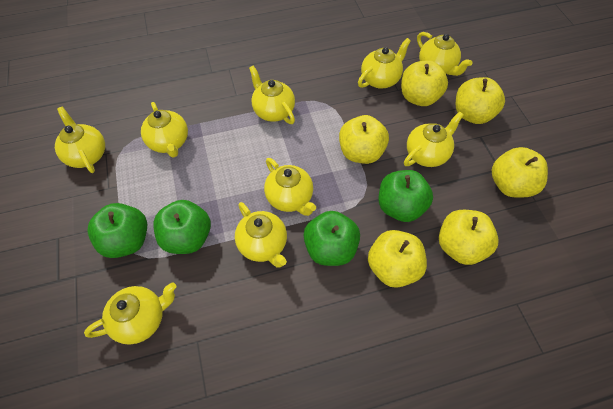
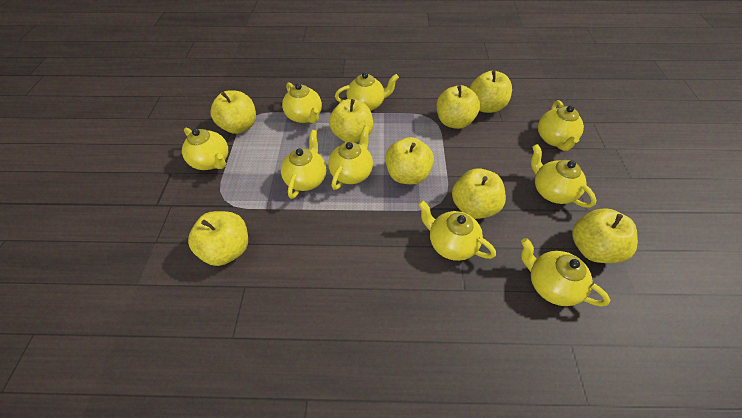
green apple: 4 -> 0
yellow apple: 6 -> 8

